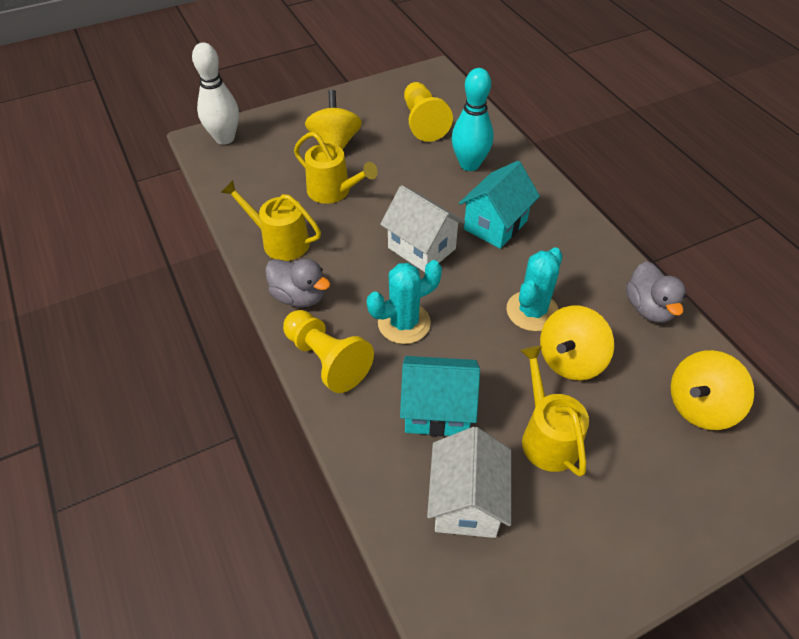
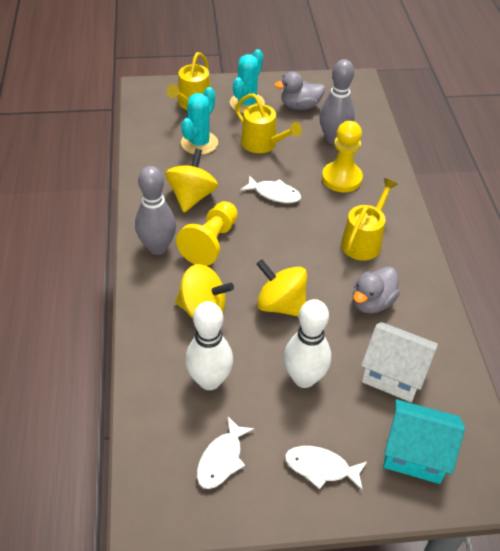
grey bowling pin: 0 -> 2
turquoise bowling pin: 1 -> 0
turquoise house: 2 -> 1
white bowling pin: 1 -> 2
white fish: 0 -> 3
white house: 2 -> 1

